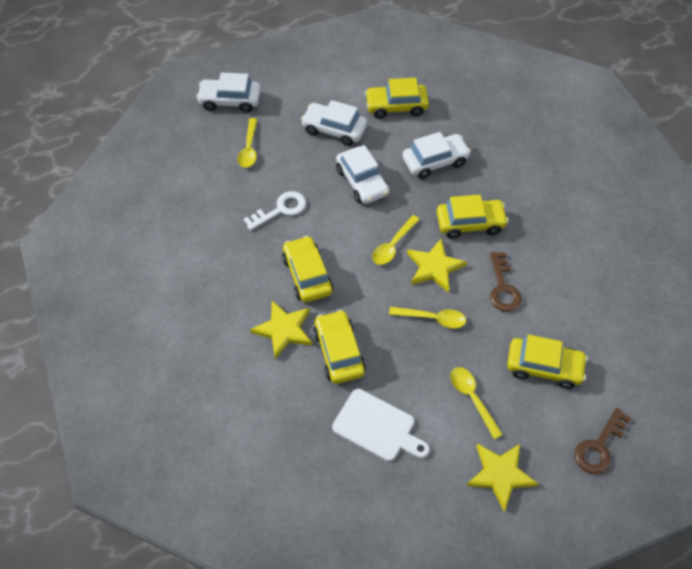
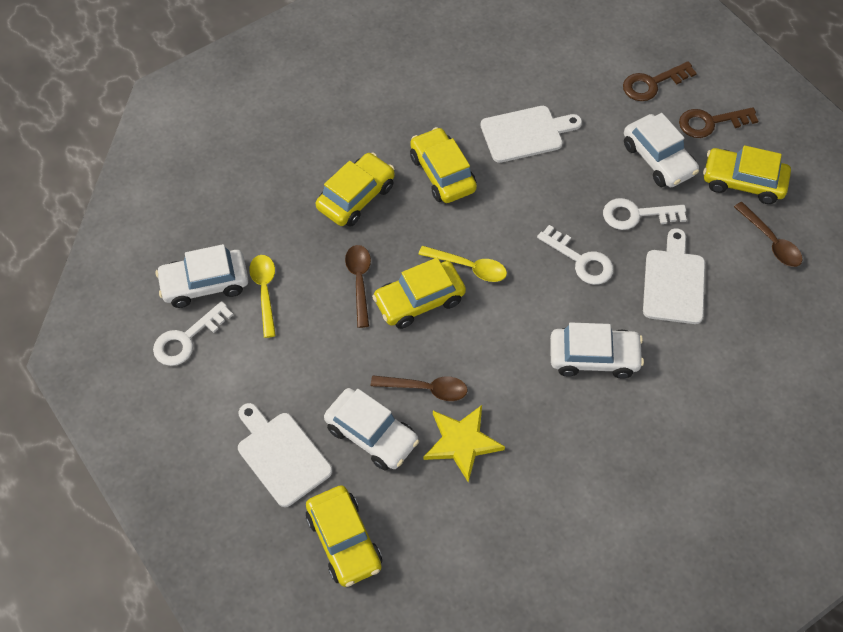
brown spoon: 0 -> 3
white cutting board: 1 -> 3
white key: 1 -> 3
yellow spoon: 4 -> 2
yellow star: 3 -> 1

